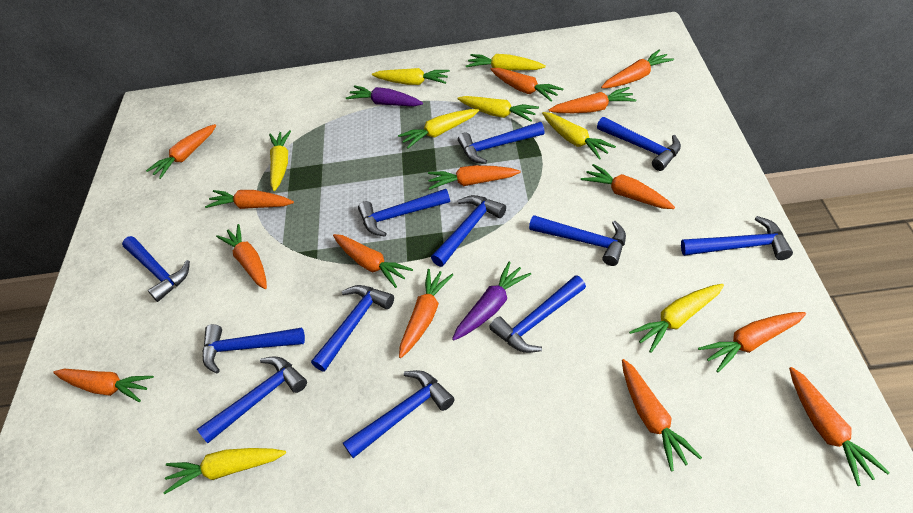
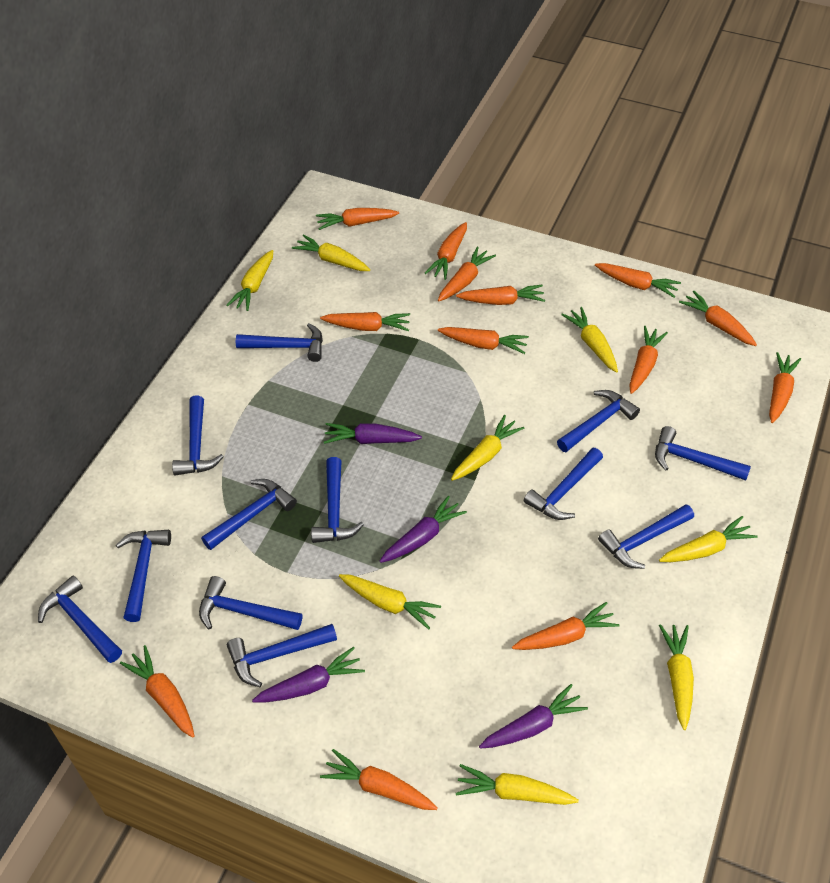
orange carrot: 14 -> 13
purple carrot: 2 -> 4

